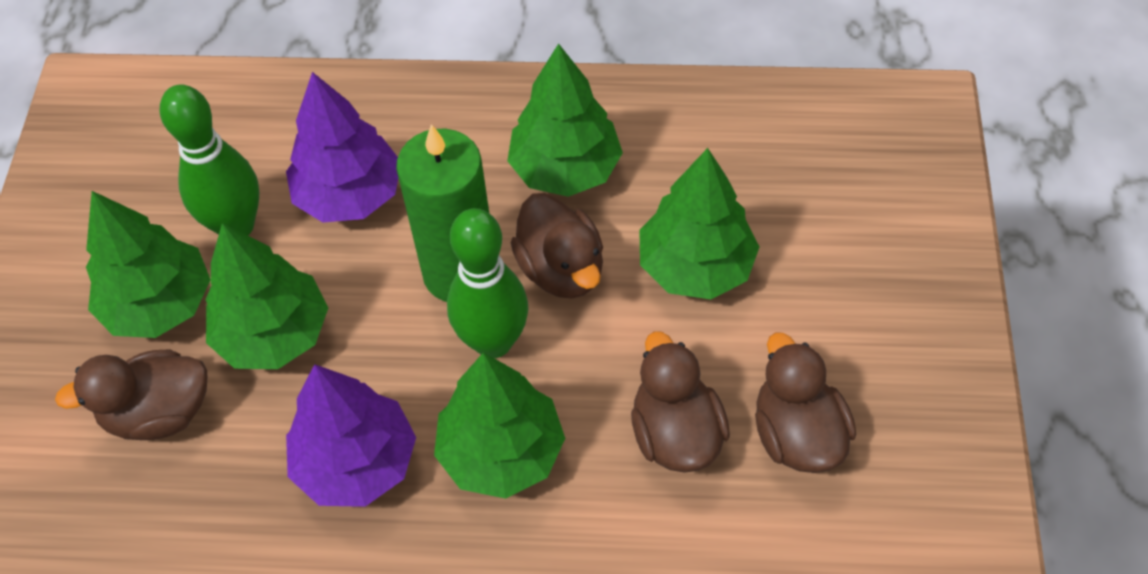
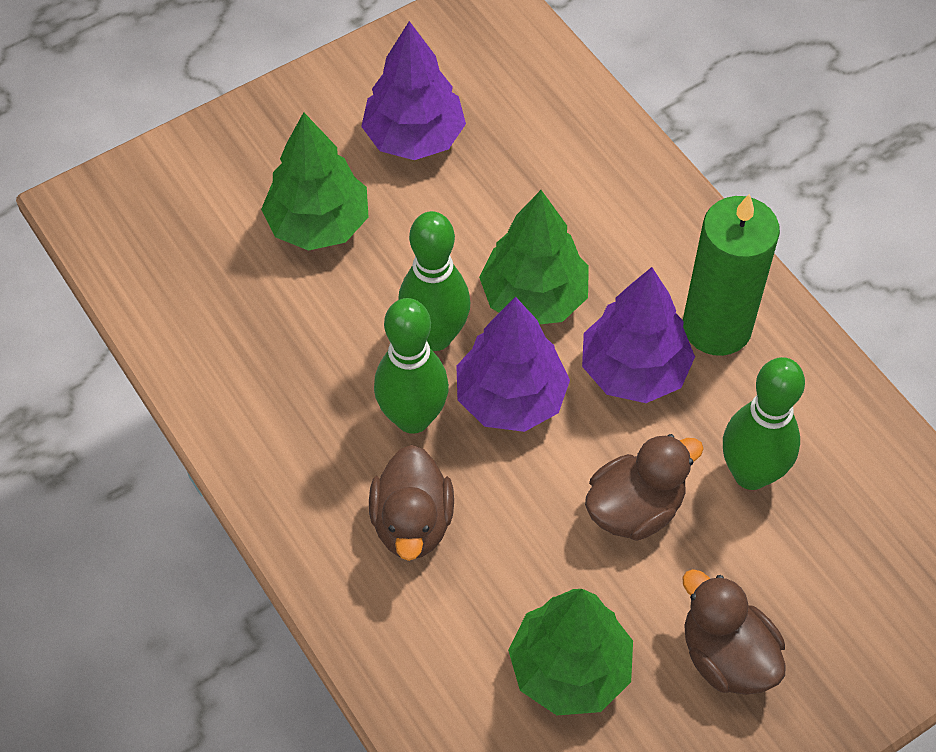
brown duck: 4 -> 3
green bowling pin: 2 -> 3
green tree: 5 -> 3
purple tree: 2 -> 3

